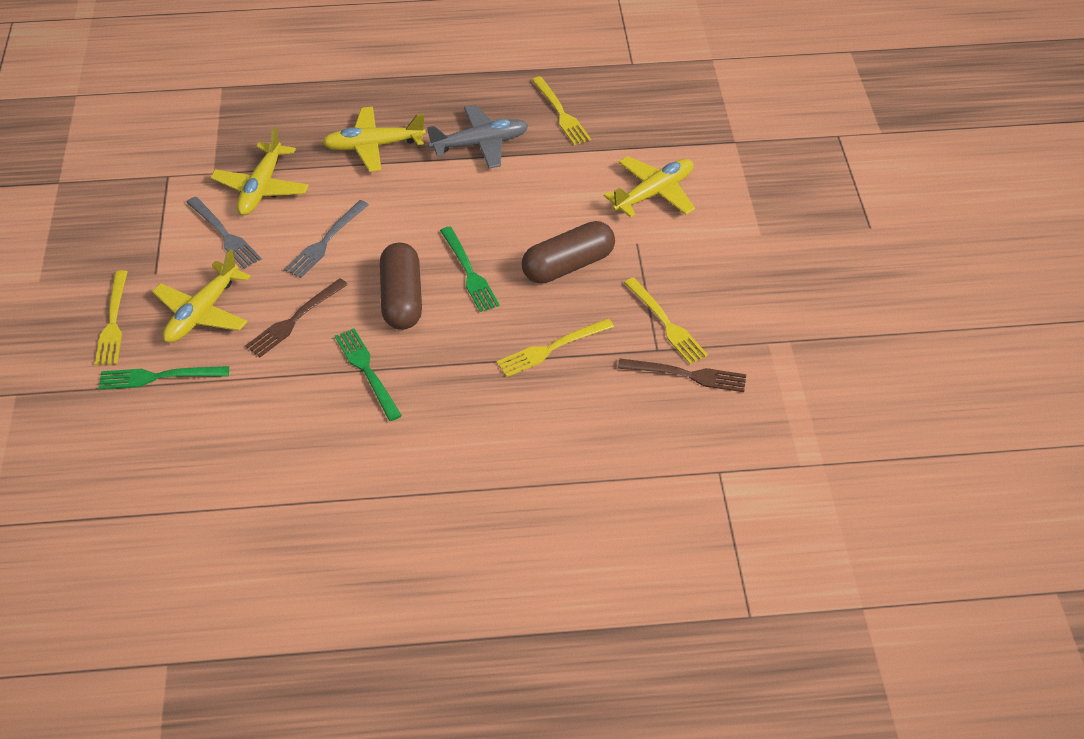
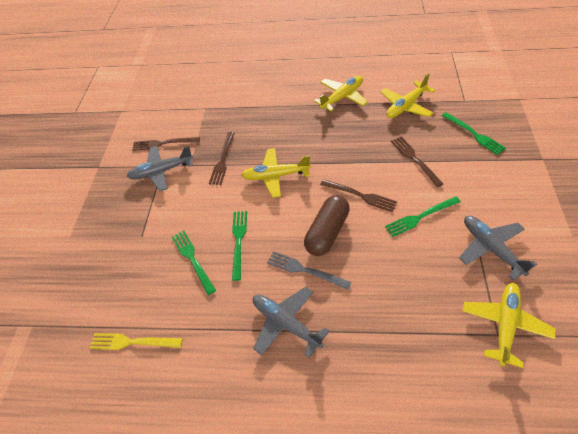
brown capsule: 2 -> 1
brown fork: 2 -> 4
green fork: 3 -> 4
grey fork: 2 -> 1
grey plane: 1 -> 3
yellow fork: 4 -> 1

